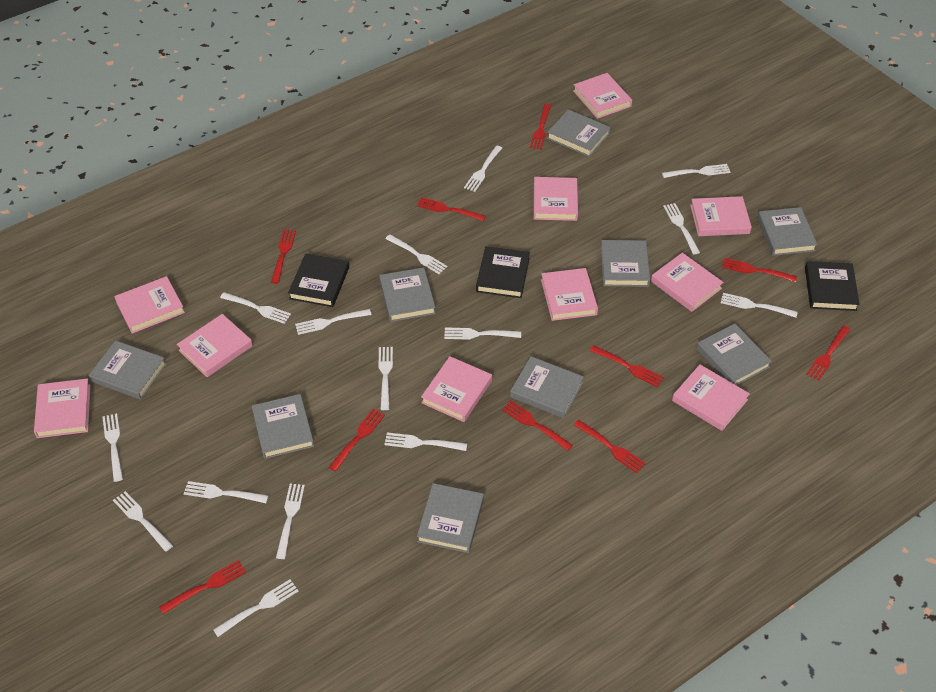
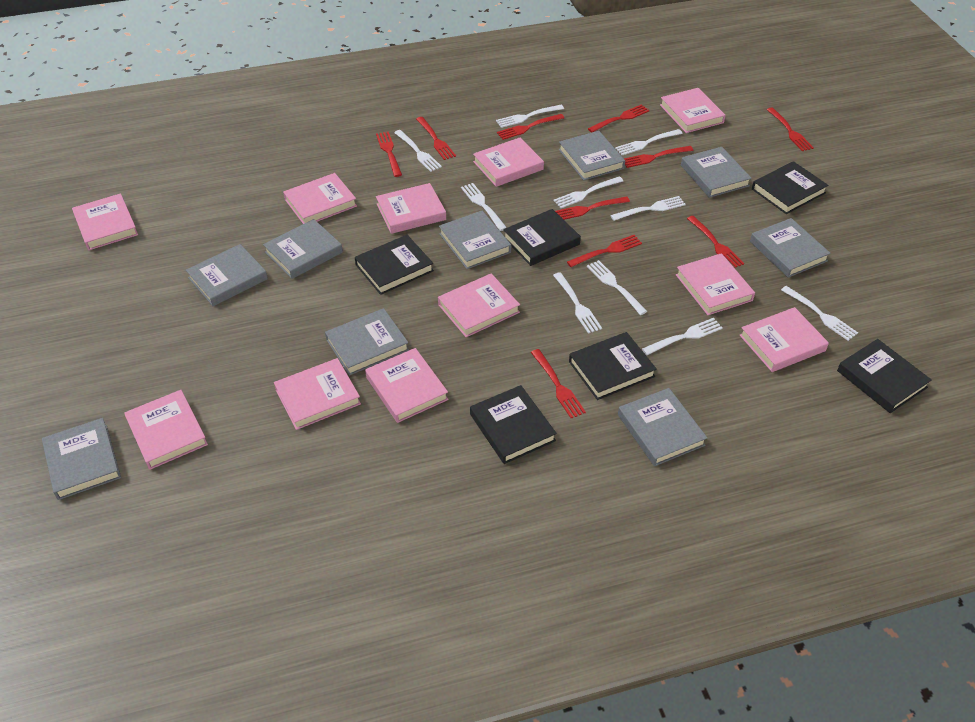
black book: 3 -> 6
pink book: 10 -> 11
white fork: 15 -> 10

